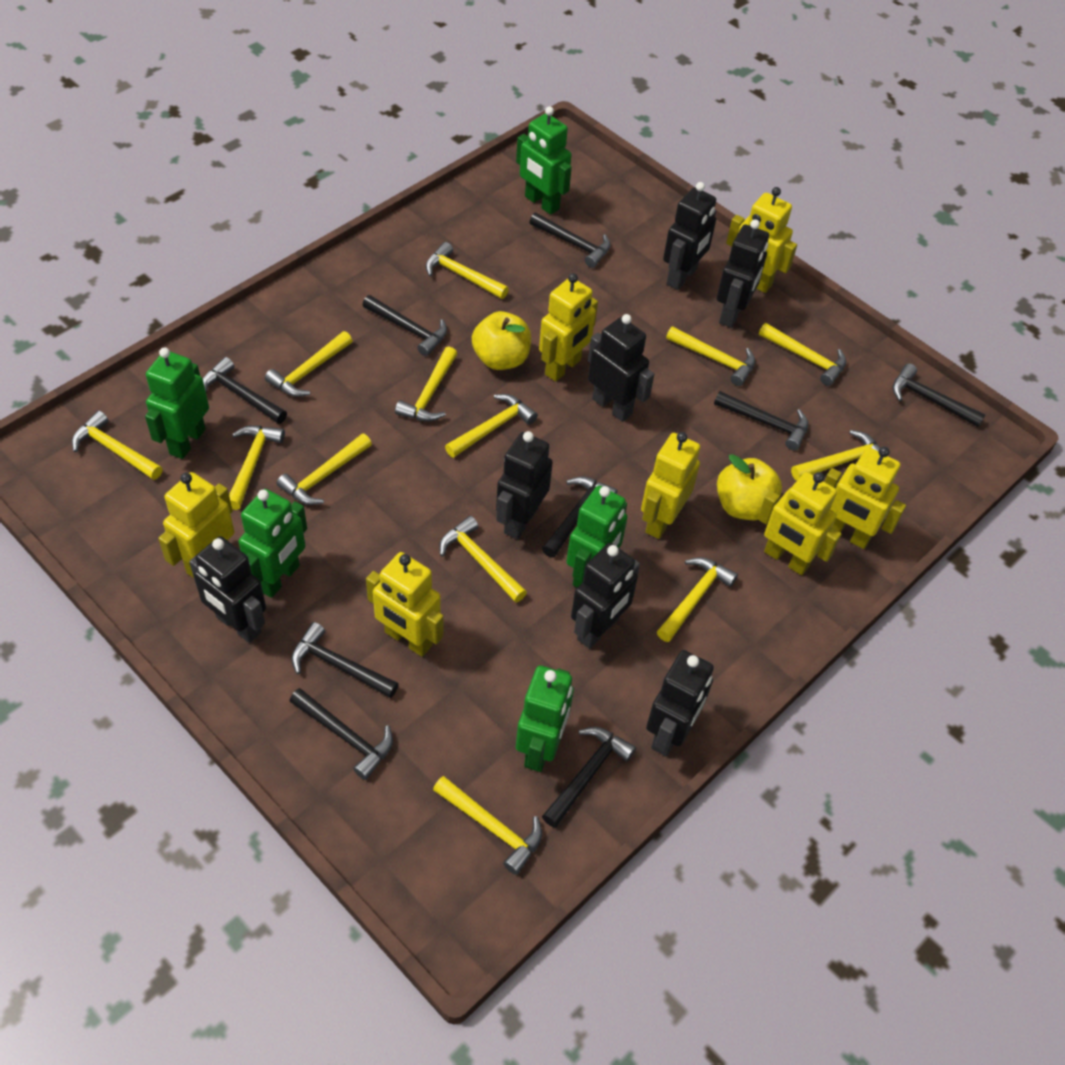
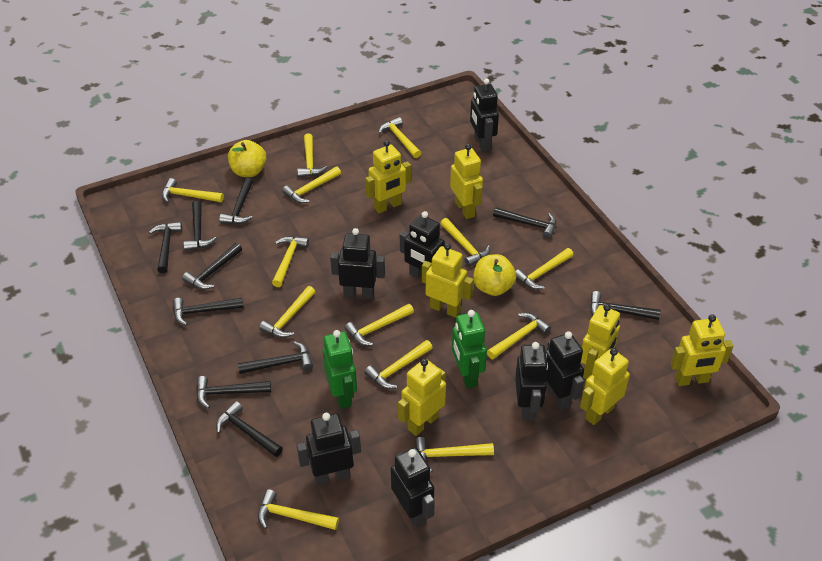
black hammer: 9 -> 10
green robot: 5 -> 2

